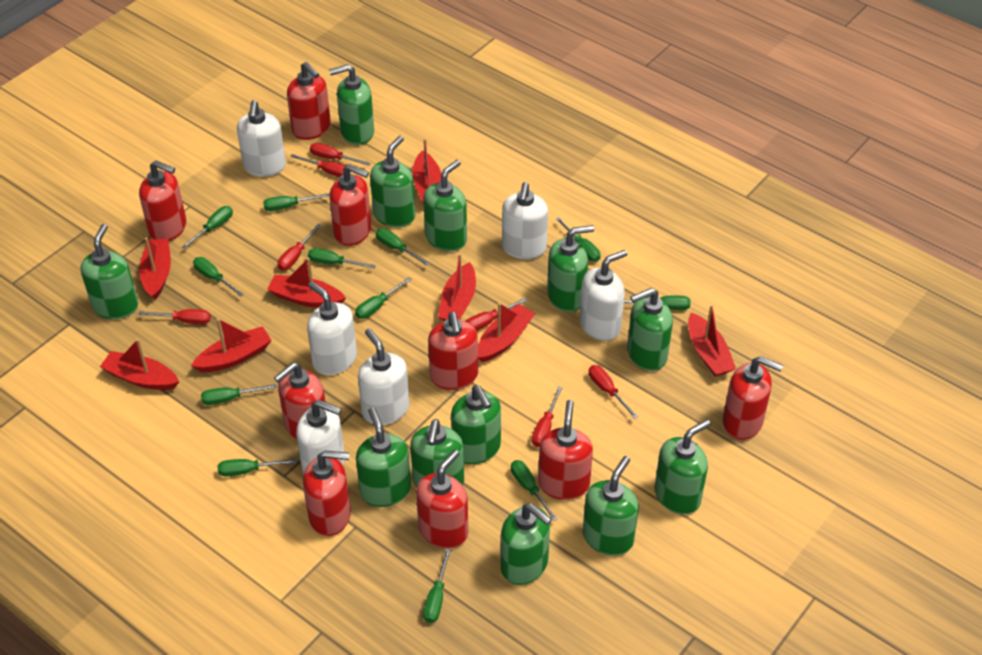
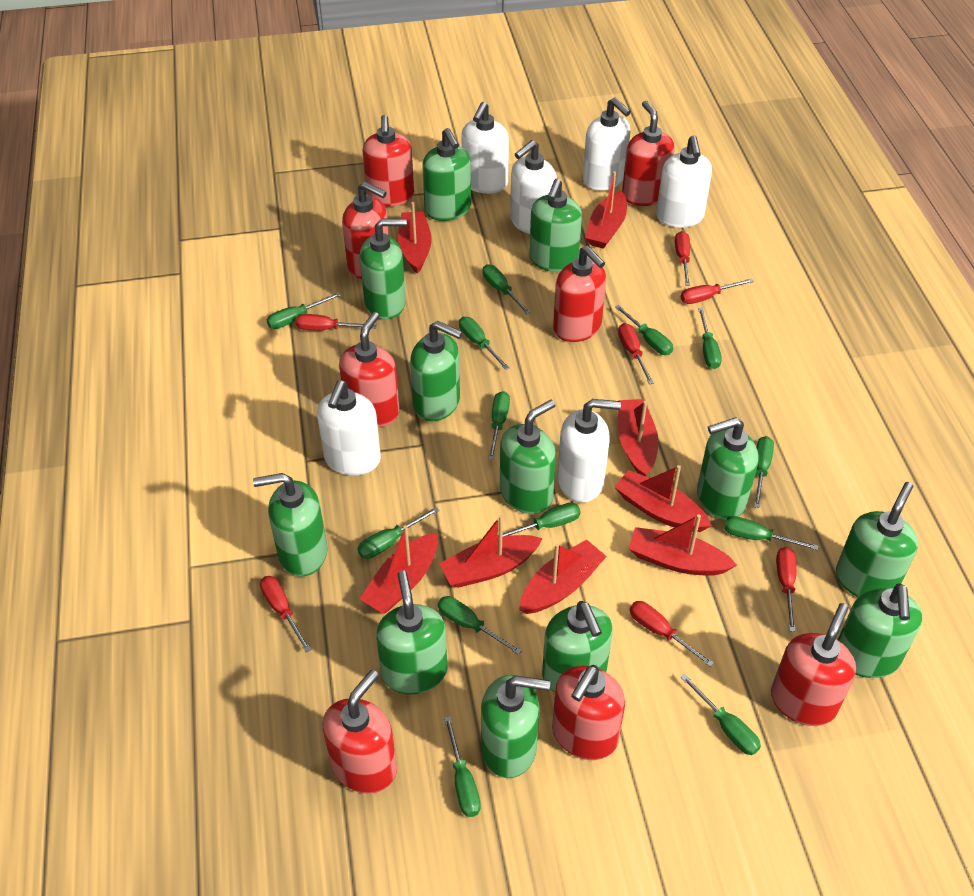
green screwdriver: 12 -> 13
red soap dispenser: 9 -> 8

